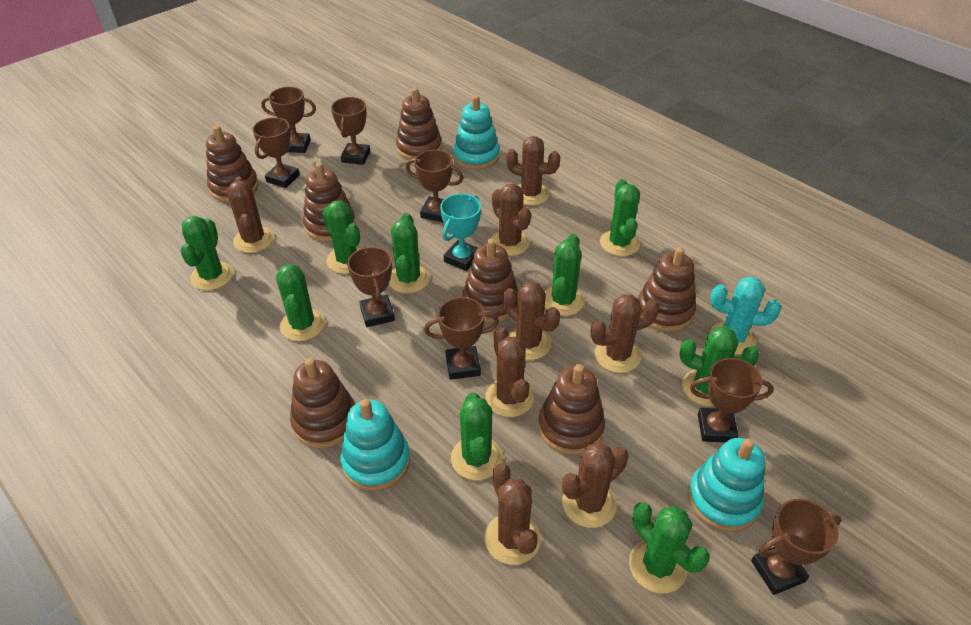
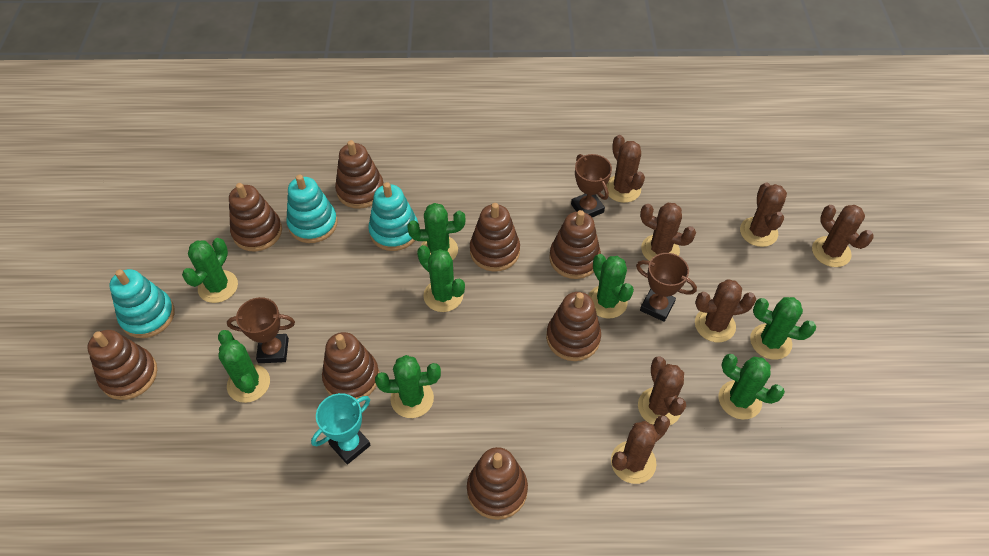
brown cactus: 8 -> 7
brown stacking toy: 7 -> 8
brown trophy: 8 -> 3
green cactus: 9 -> 8
turquoise cactus: 1 -> 0

